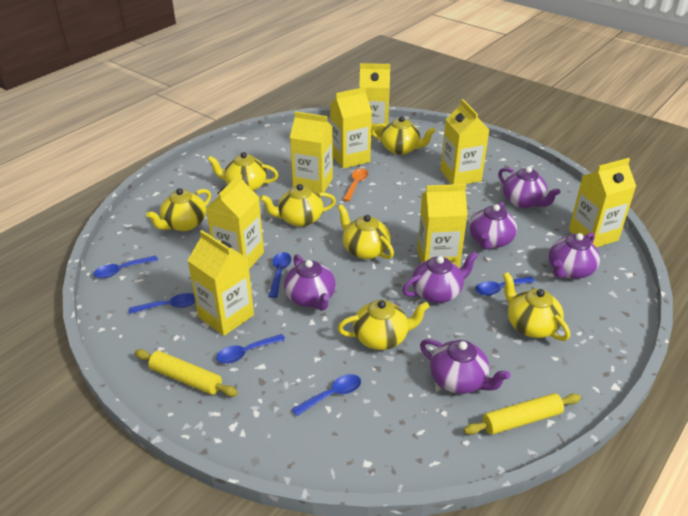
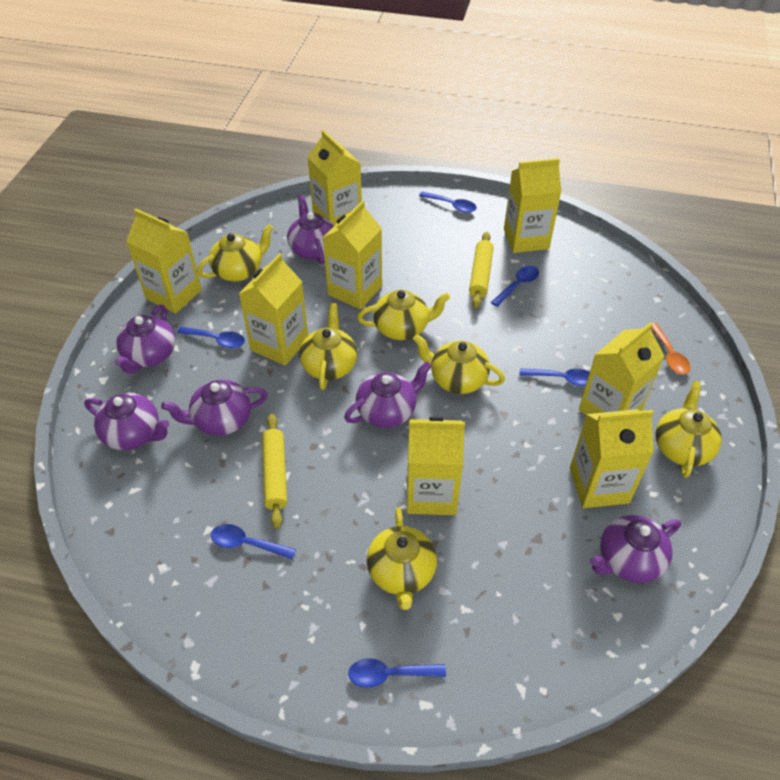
yellow teapot: 7 -> 6

